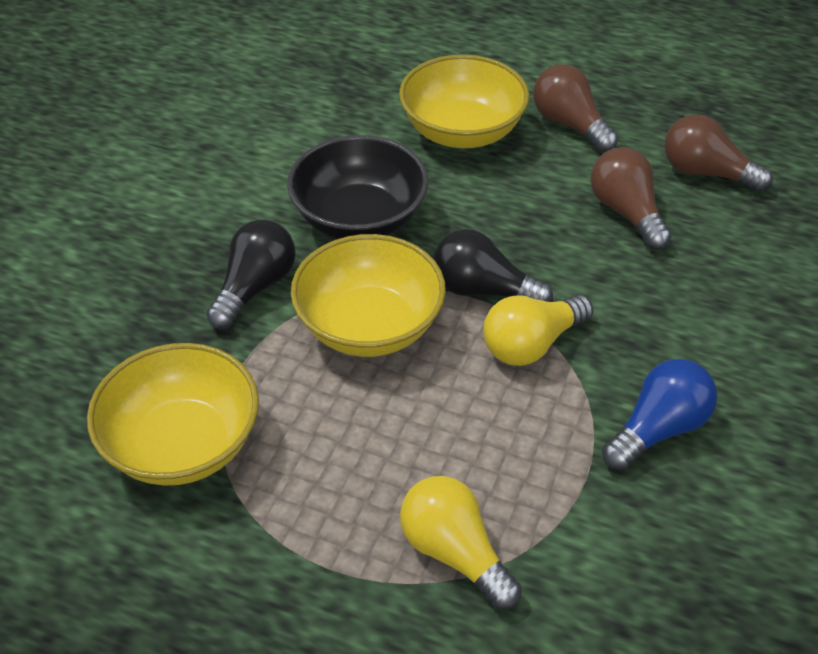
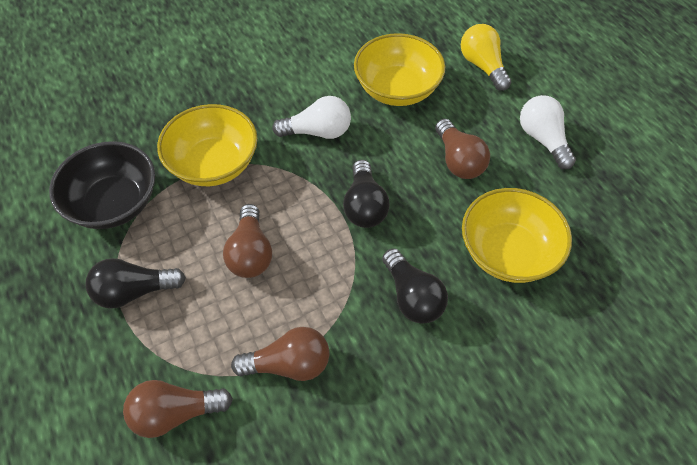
black light bulb: 2 -> 3
blue light bulb: 1 -> 0
brown light bulb: 3 -> 4
white light bulb: 0 -> 2
yellow light bulb: 2 -> 1

